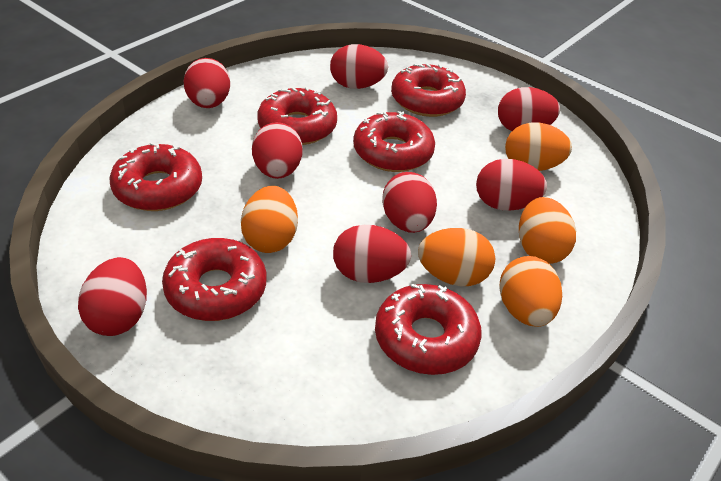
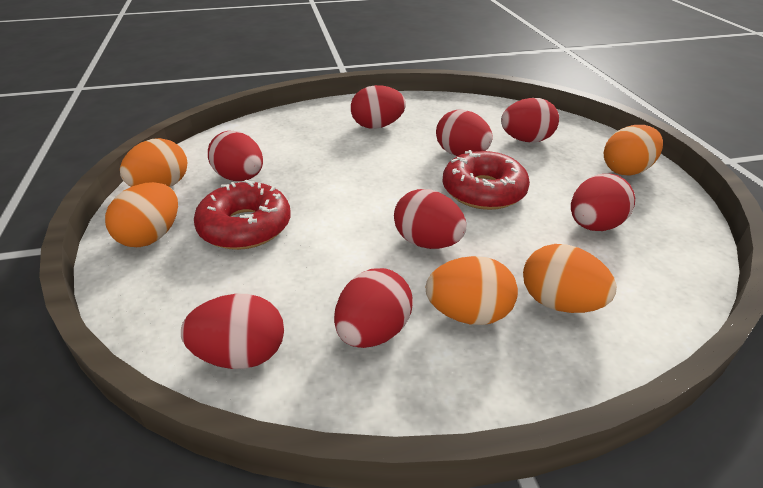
red donut: 6 -> 2

